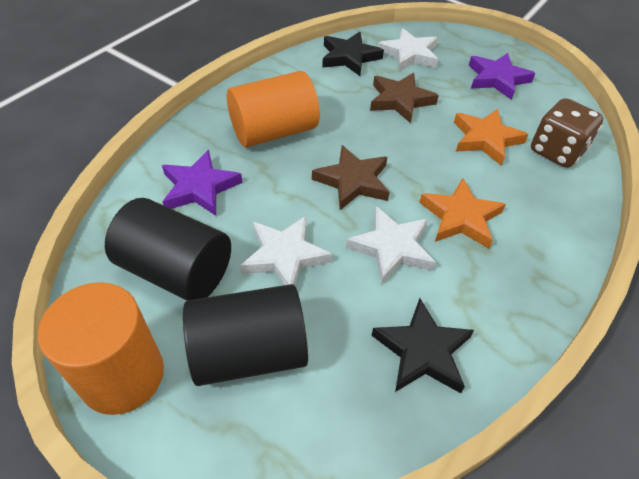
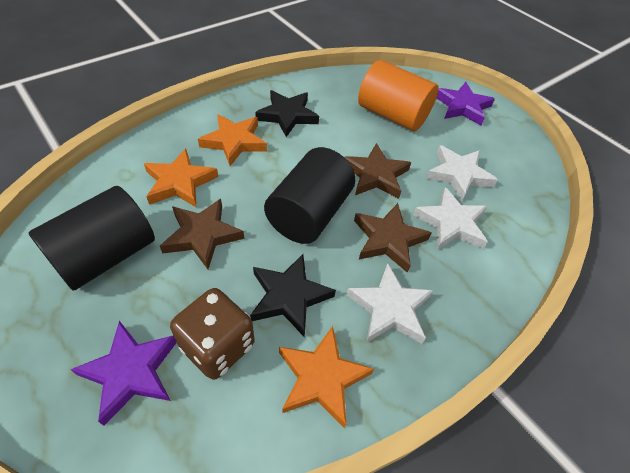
brown star: 2 -> 3
orange cylinder: 2 -> 1
orange star: 2 -> 3

